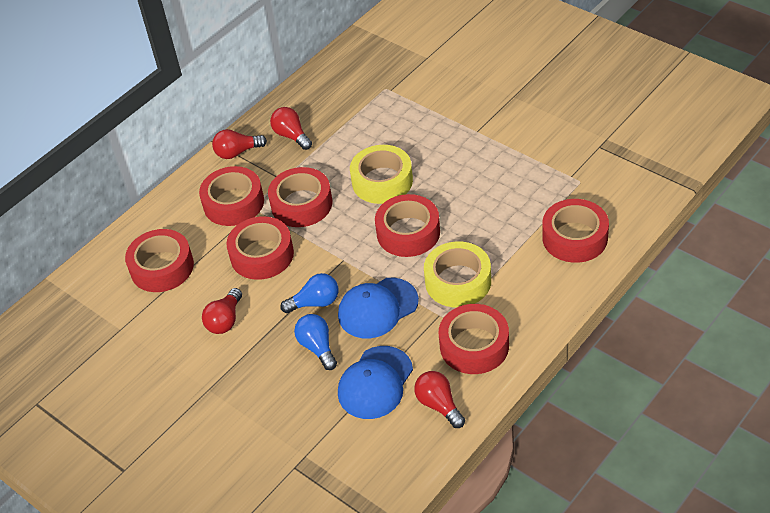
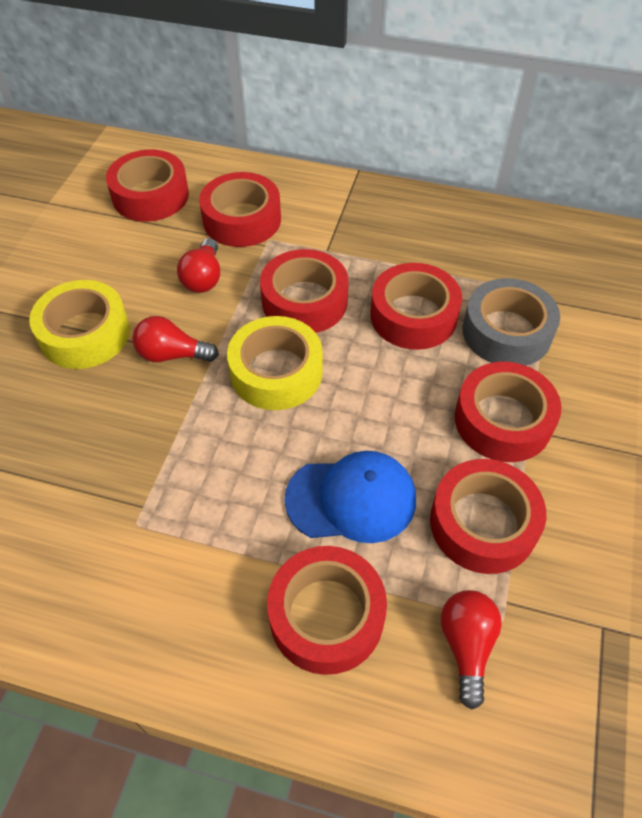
blue cap: 2 -> 1
blue light bulb: 2 -> 0
grey tape: 0 -> 1
red light bulb: 4 -> 3

